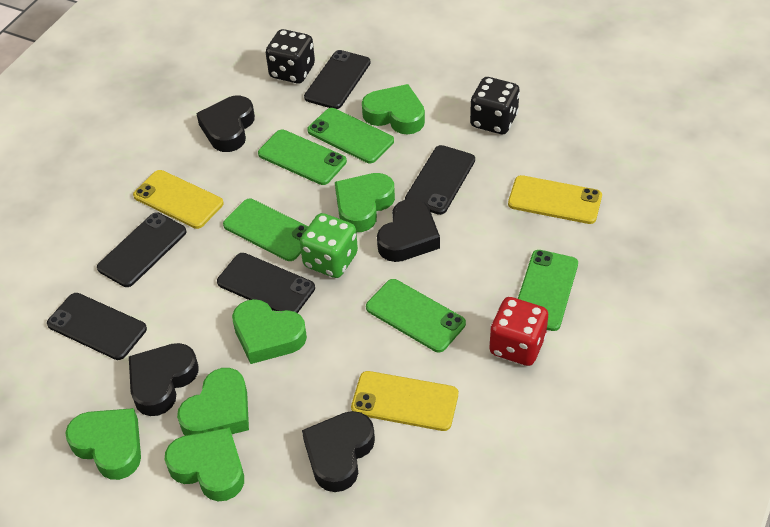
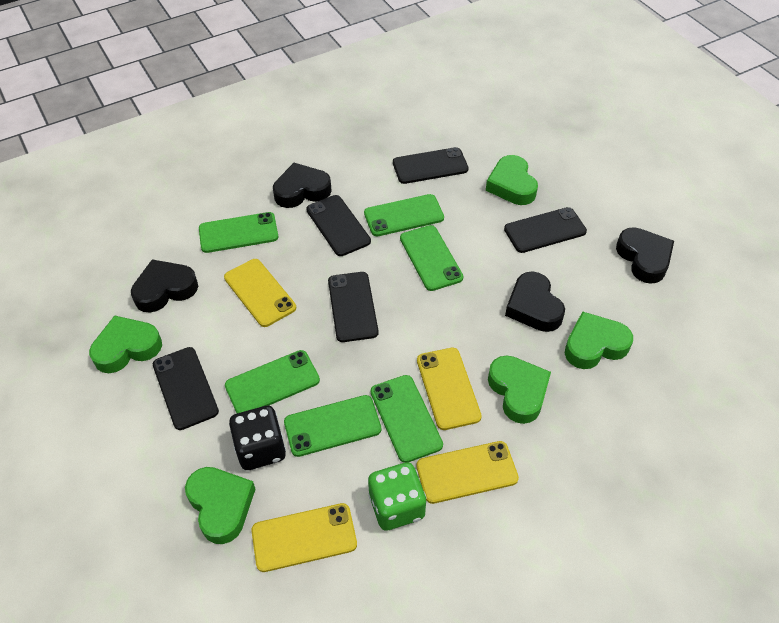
black dice: 2 -> 1
green heart: 6 -> 5
green phone: 5 -> 6
red dice: 1 -> 0
yellow phone: 3 -> 4

